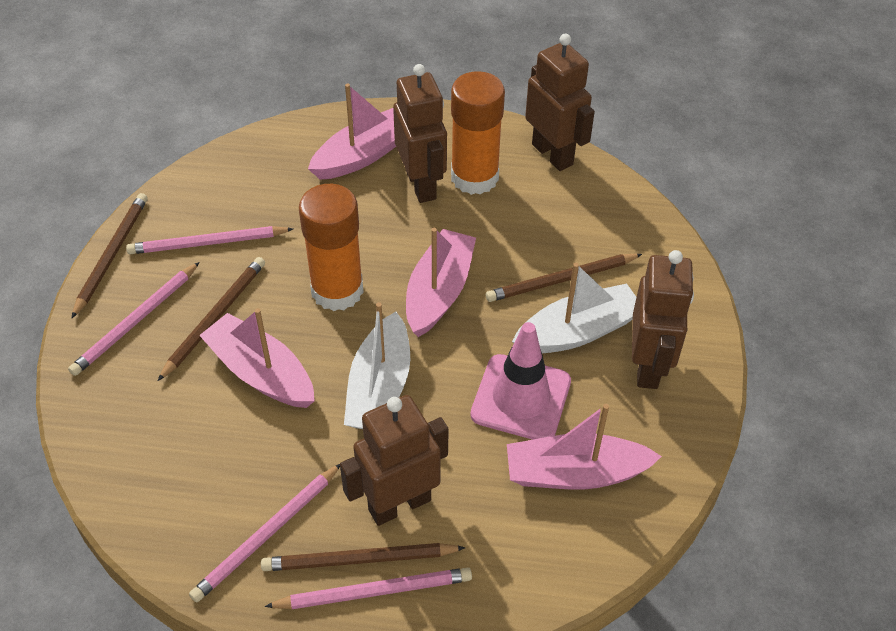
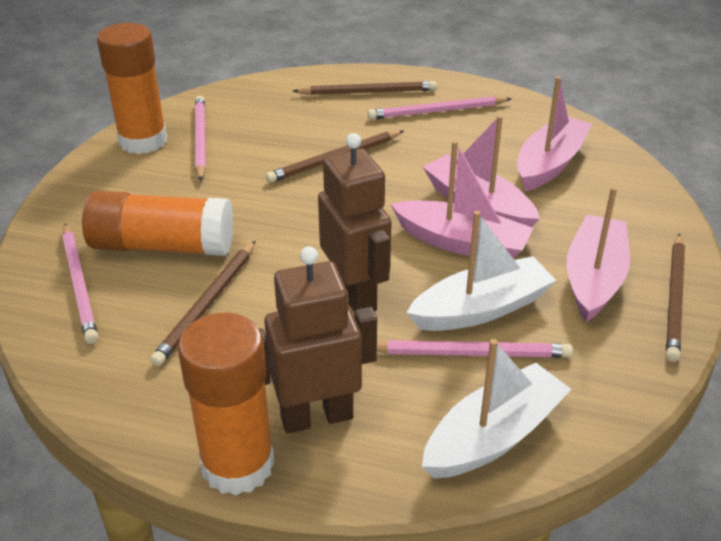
brown robot: 4 -> 2
orange glue stick: 2 -> 3
pink traffic cone: 1 -> 0

